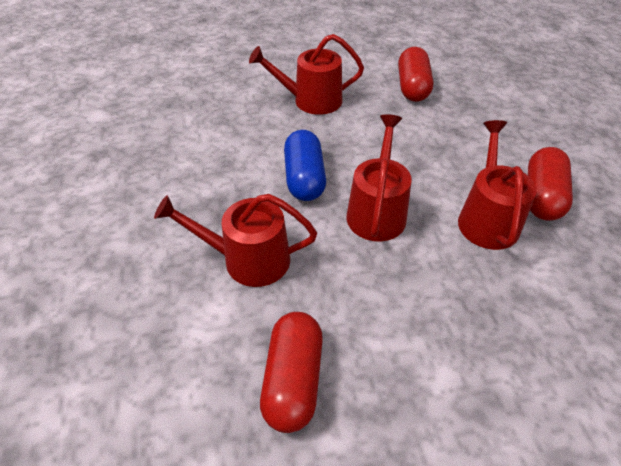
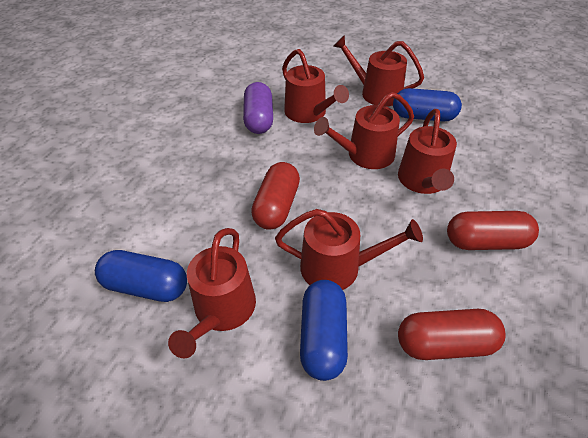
blue capsule: 1 -> 3
purple capsule: 0 -> 1
red watering can: 4 -> 6

